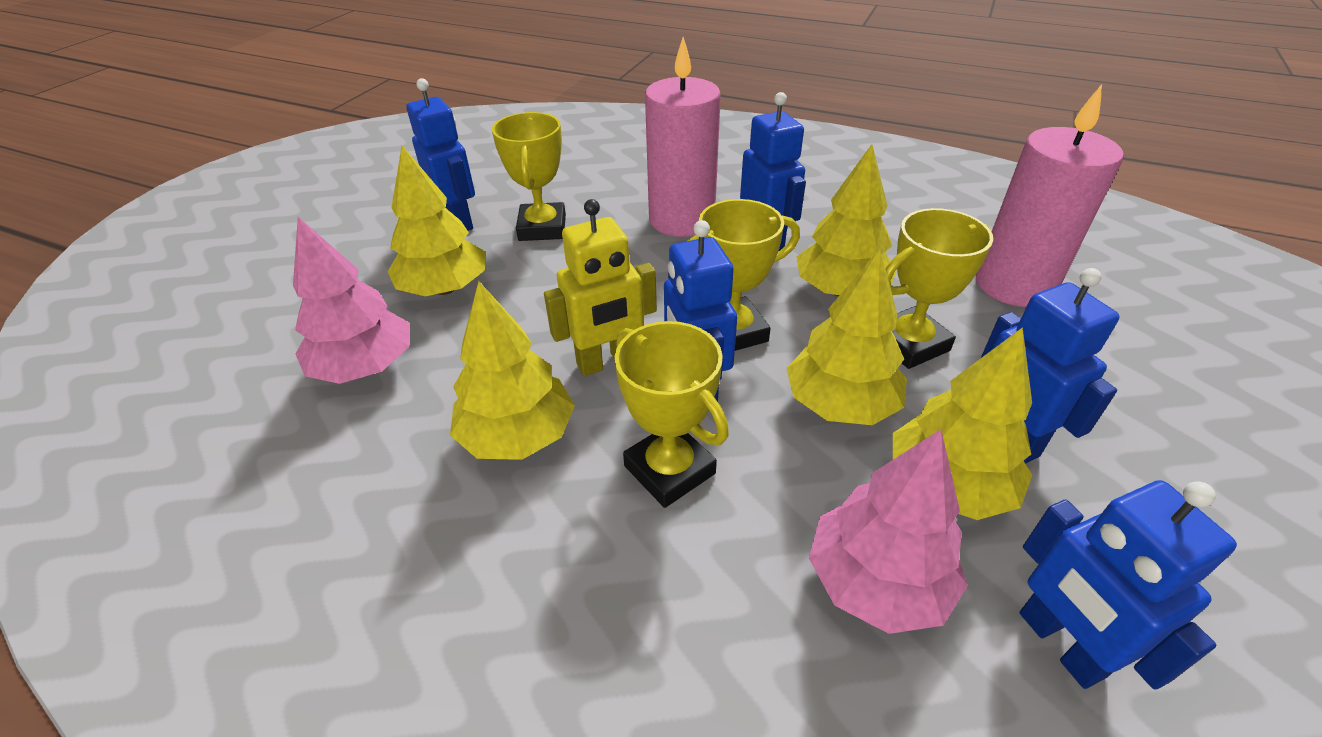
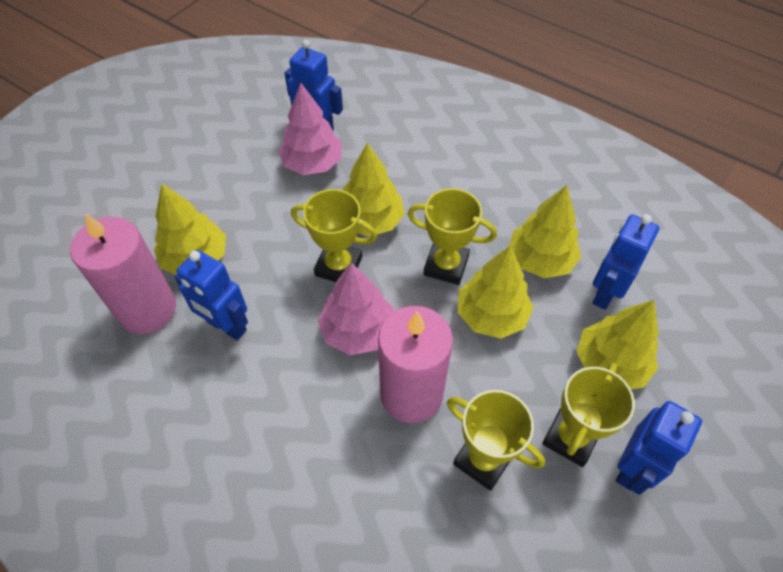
blue robot: 5 -> 4
yellow robot: 1 -> 0

